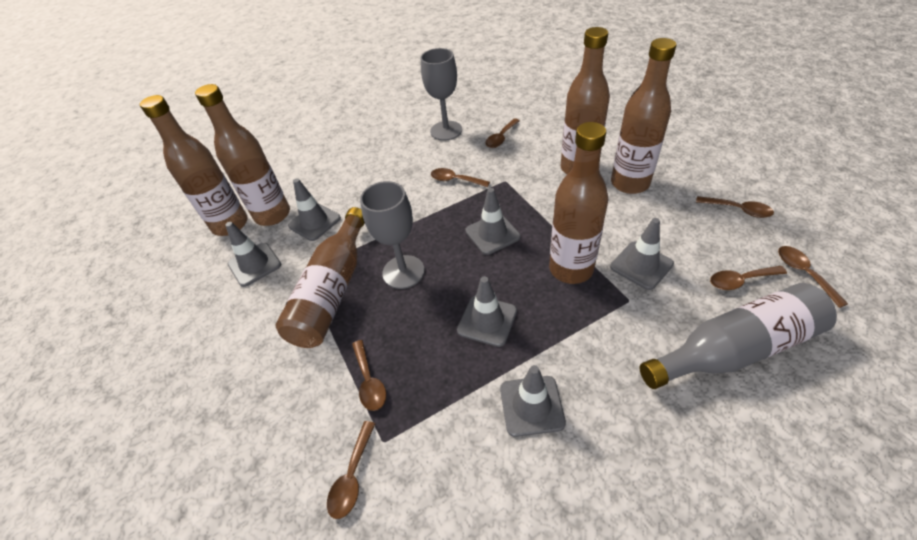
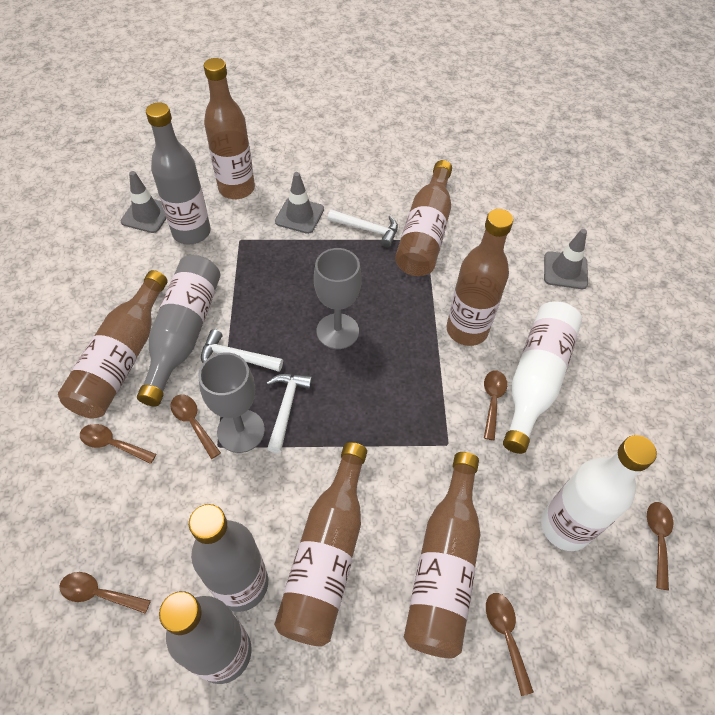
brown spoon: 7 -> 6
grey bottle: 1 -> 4
grey traffic cone: 6 -> 3
white bottle: 0 -> 2
white hammer: 0 -> 3

